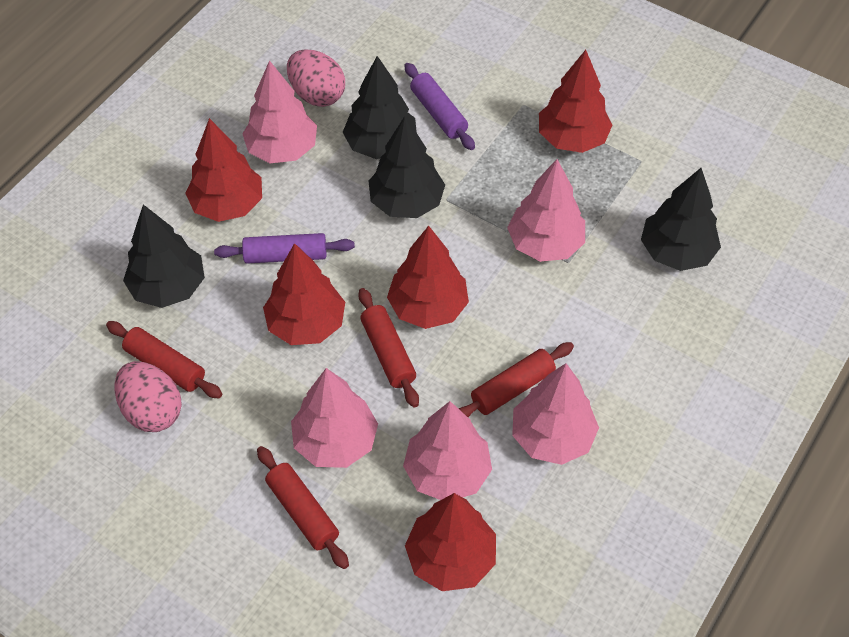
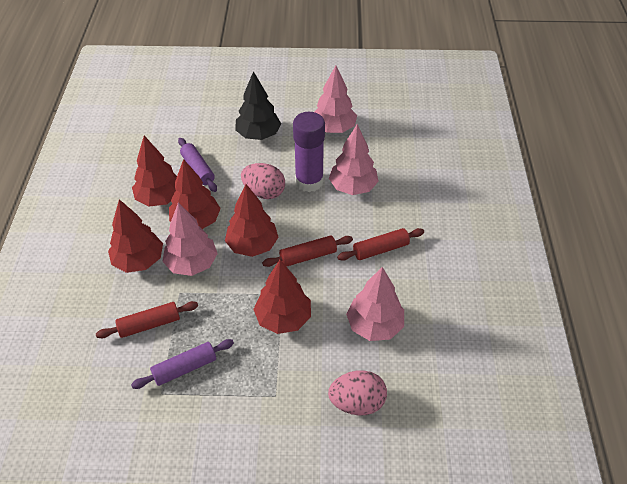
black tree: 4 -> 1
pink tree: 5 -> 4
purple glue stick: 0 -> 1
red rolling pin: 4 -> 3

